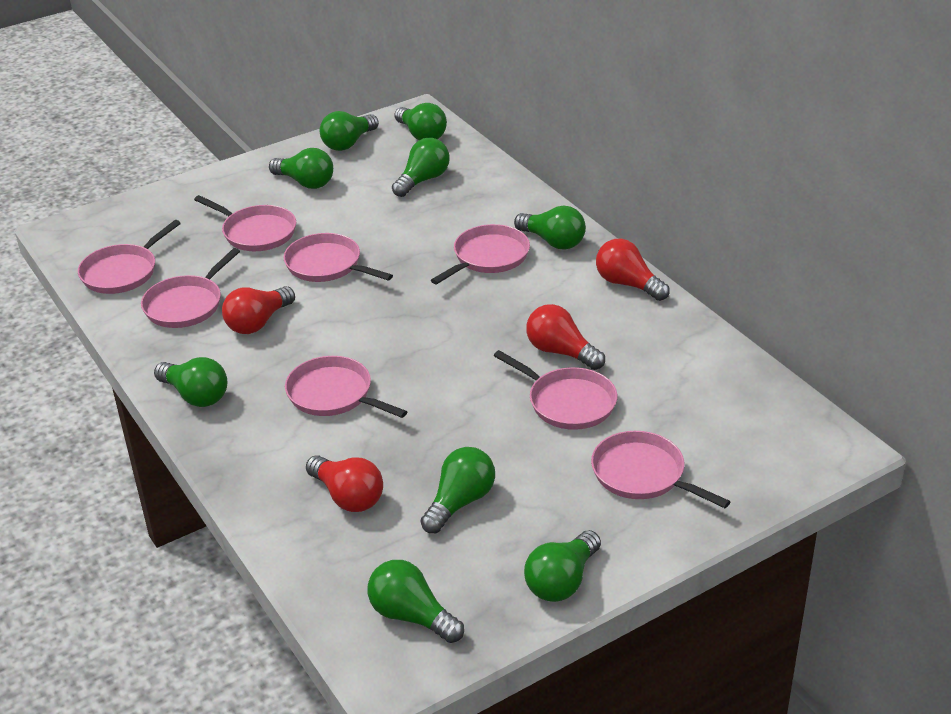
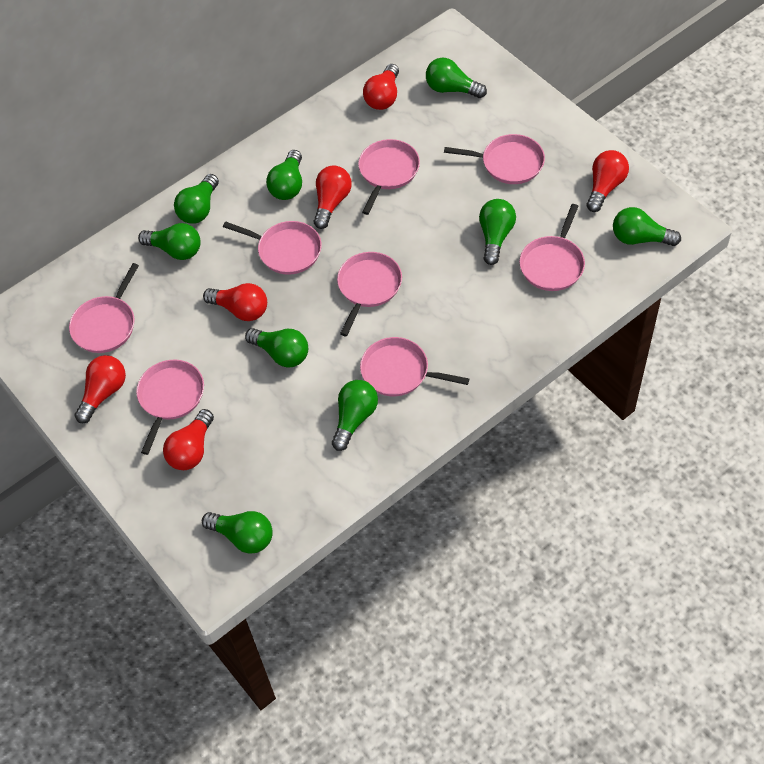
red light bulb: 4 -> 6

